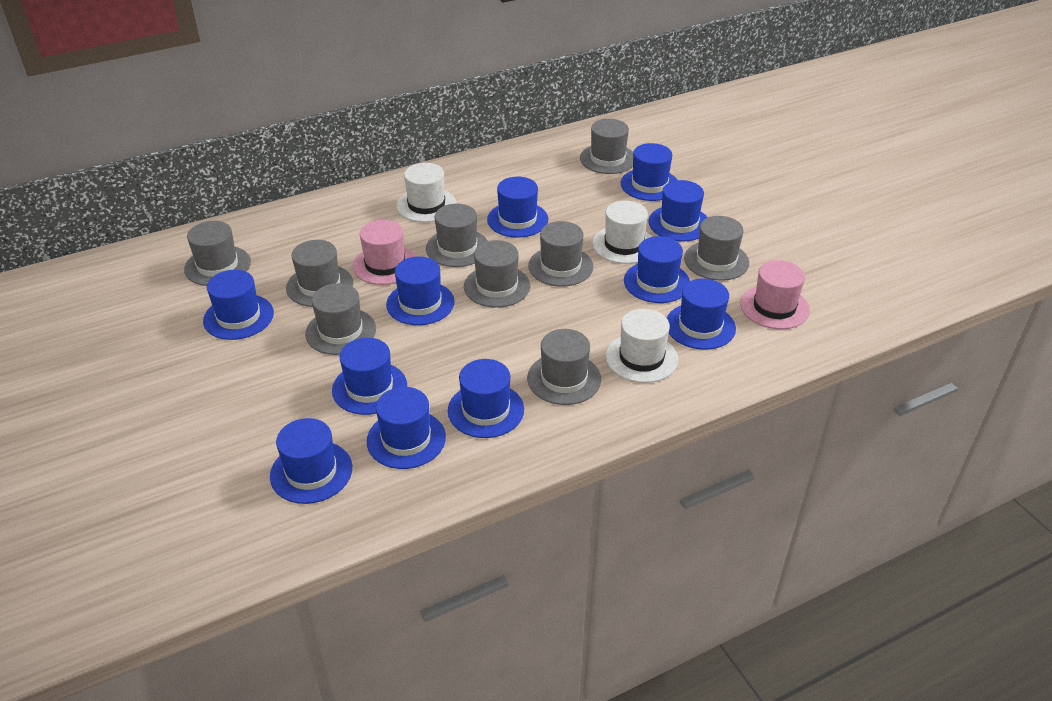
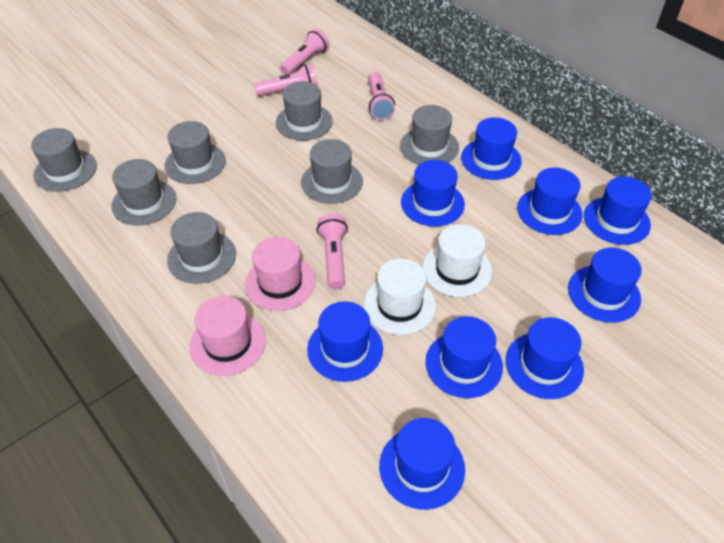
blue hat: 11 -> 9
grey hat: 9 -> 7
pink flashlight: 0 -> 4
white hat: 3 -> 2

